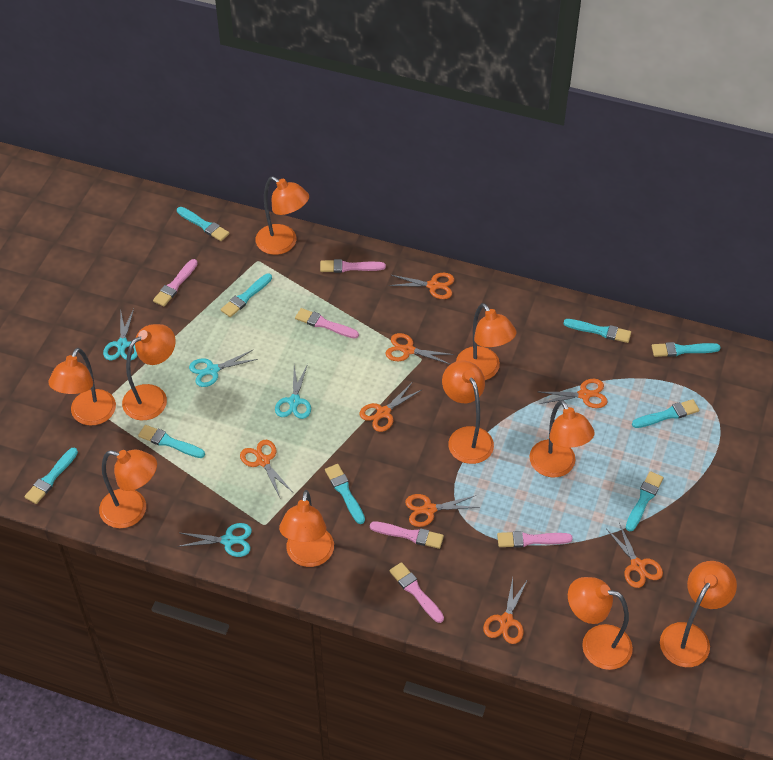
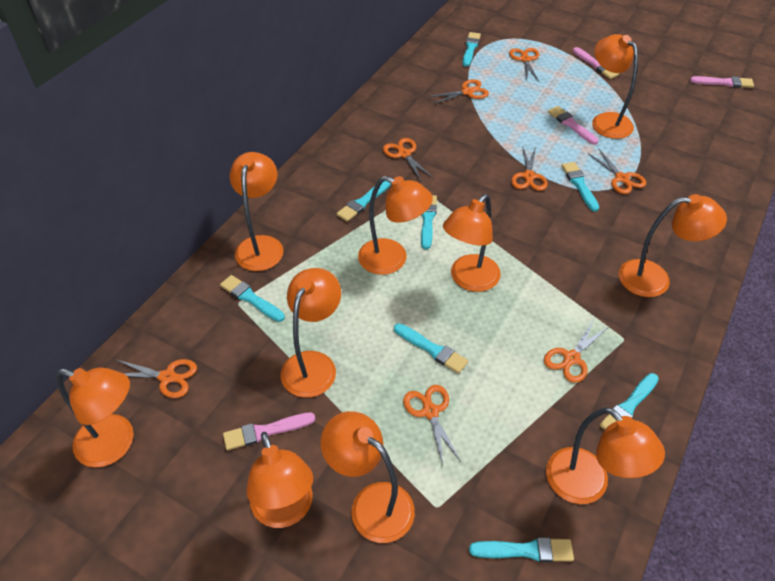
pink brush: 6 -> 4
turquoise brush: 9 -> 8
turquoise scissors: 4 -> 0

